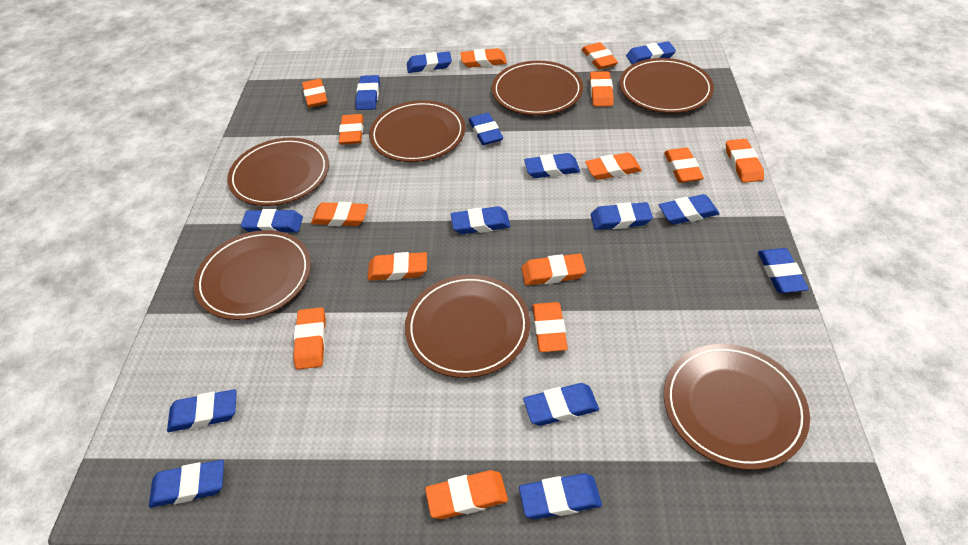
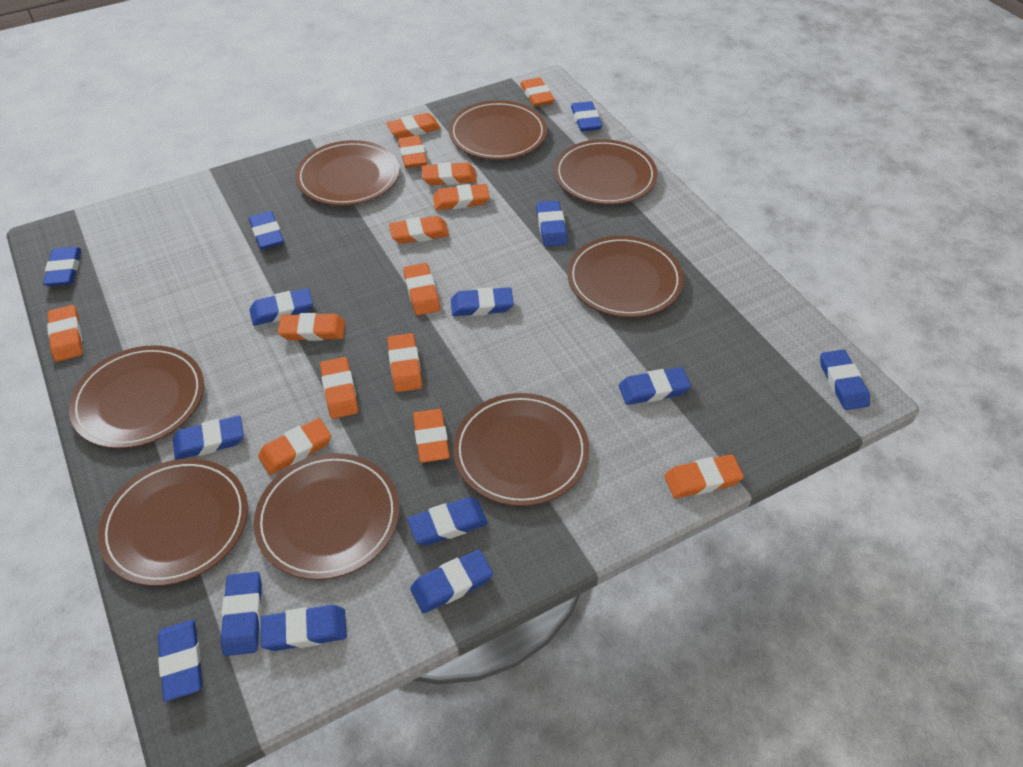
brown plate: 7 -> 8

